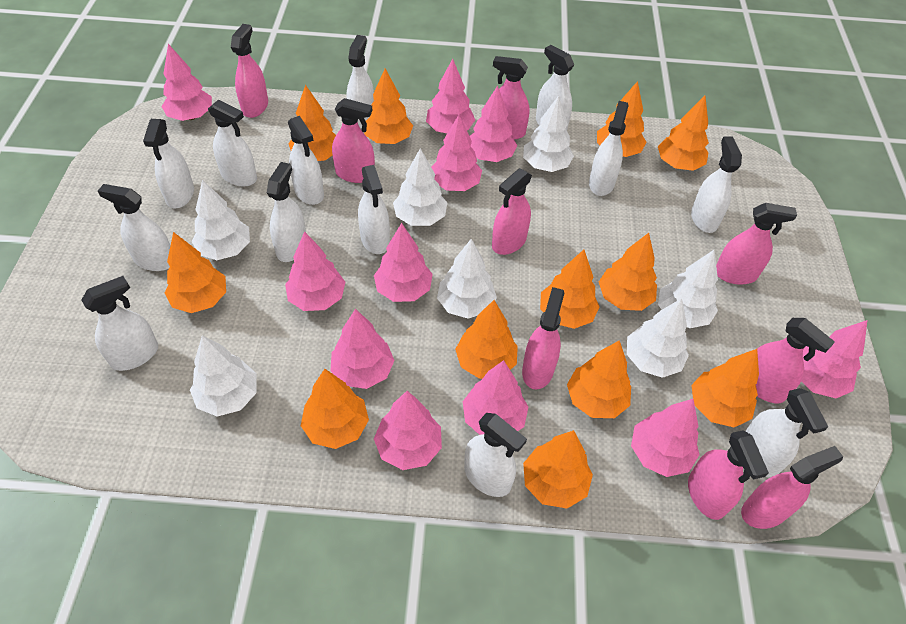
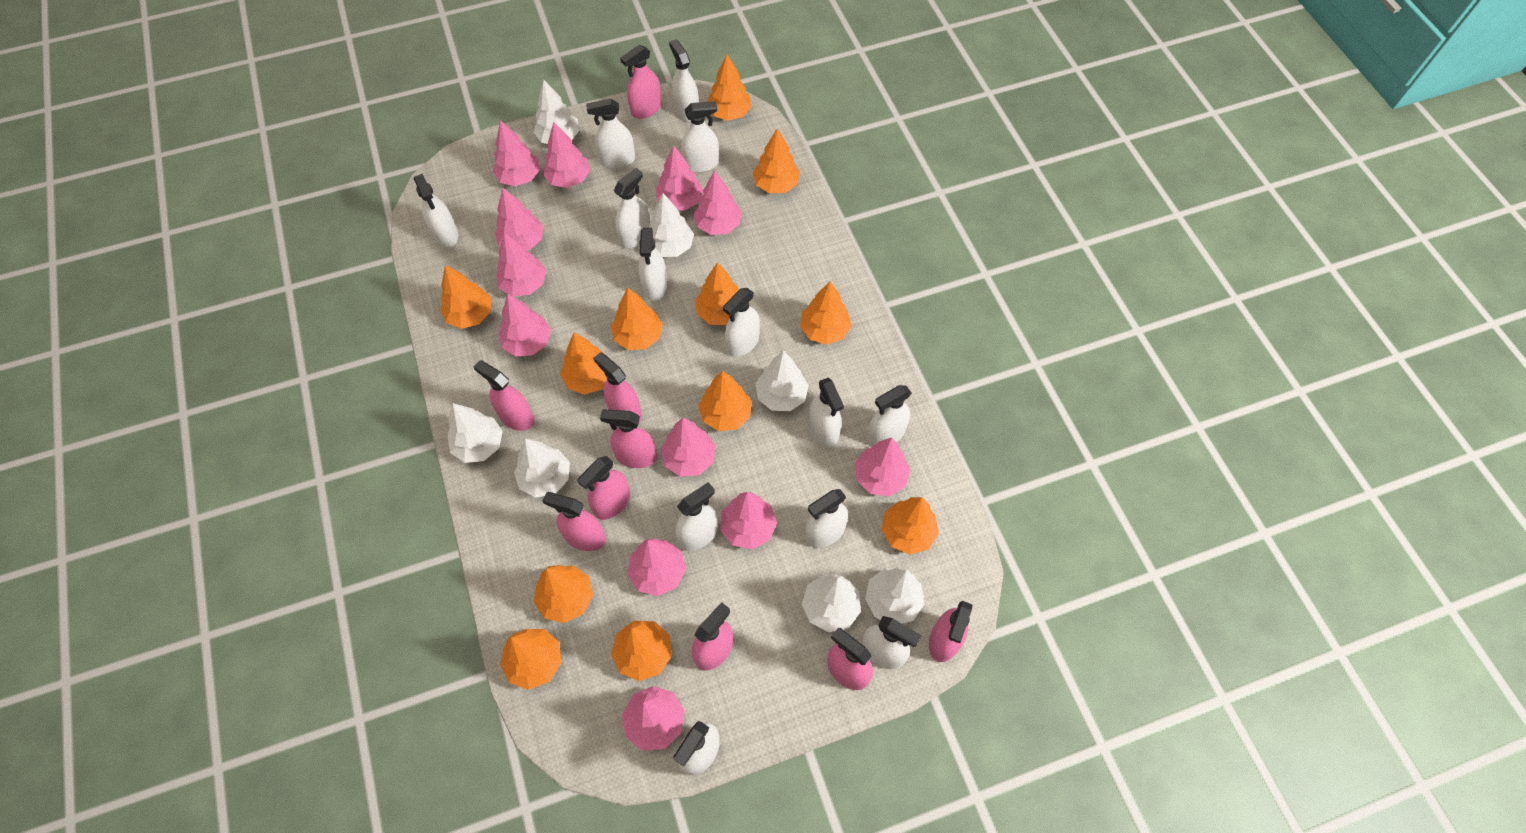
pink tree: 11 -> 12

